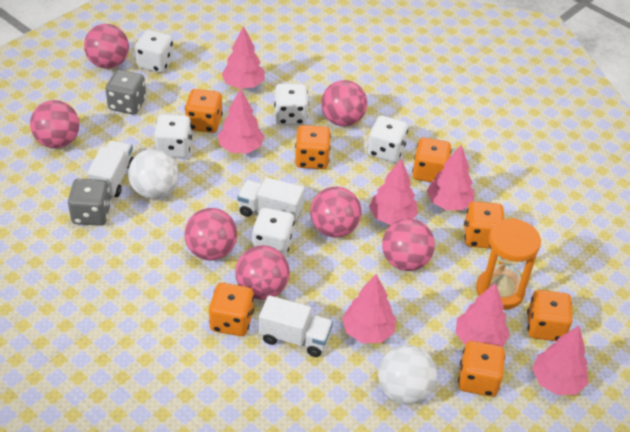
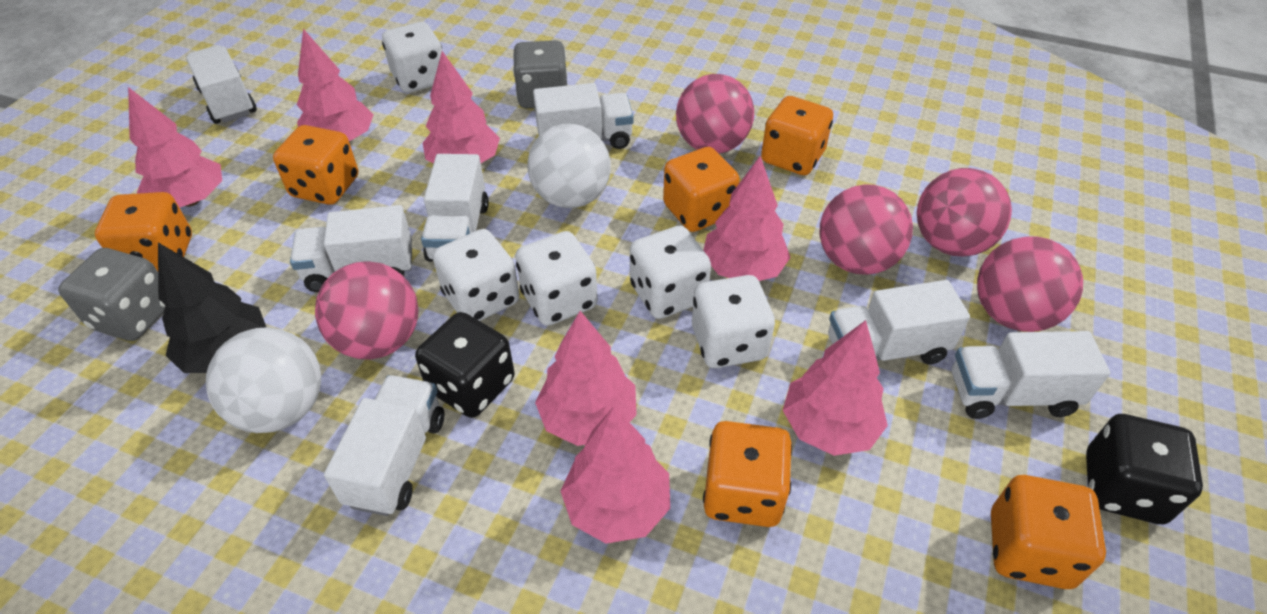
black dice: 0 -> 2
black tree: 0 -> 1
orange dice: 7 -> 6
orange hourglass: 1 -> 0
pink ball: 7 -> 5
white truck: 3 -> 7

